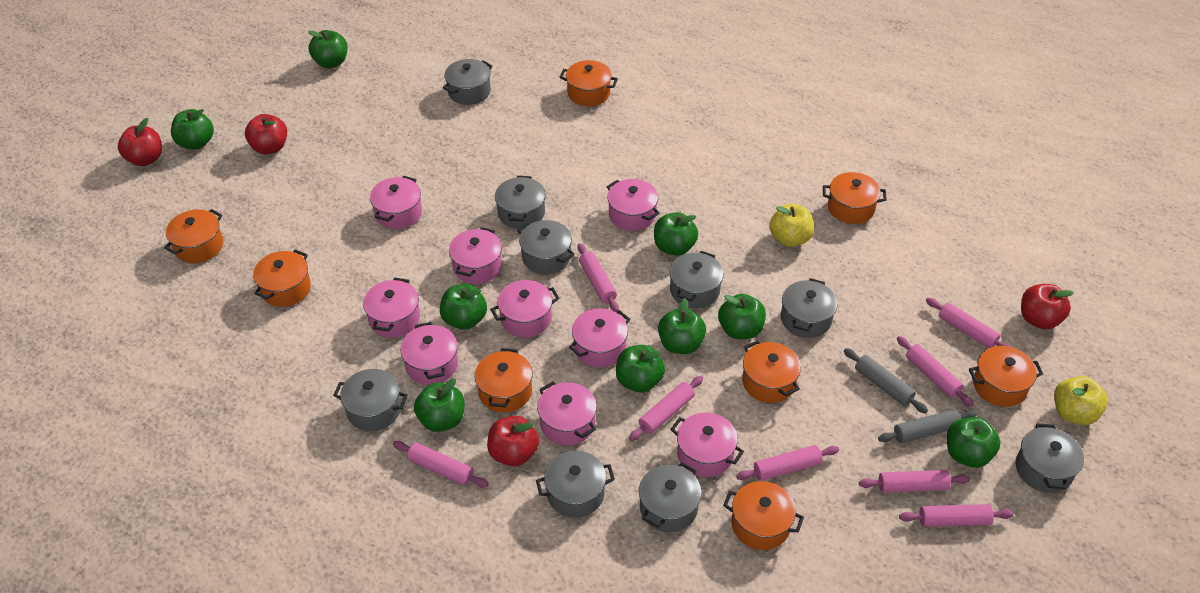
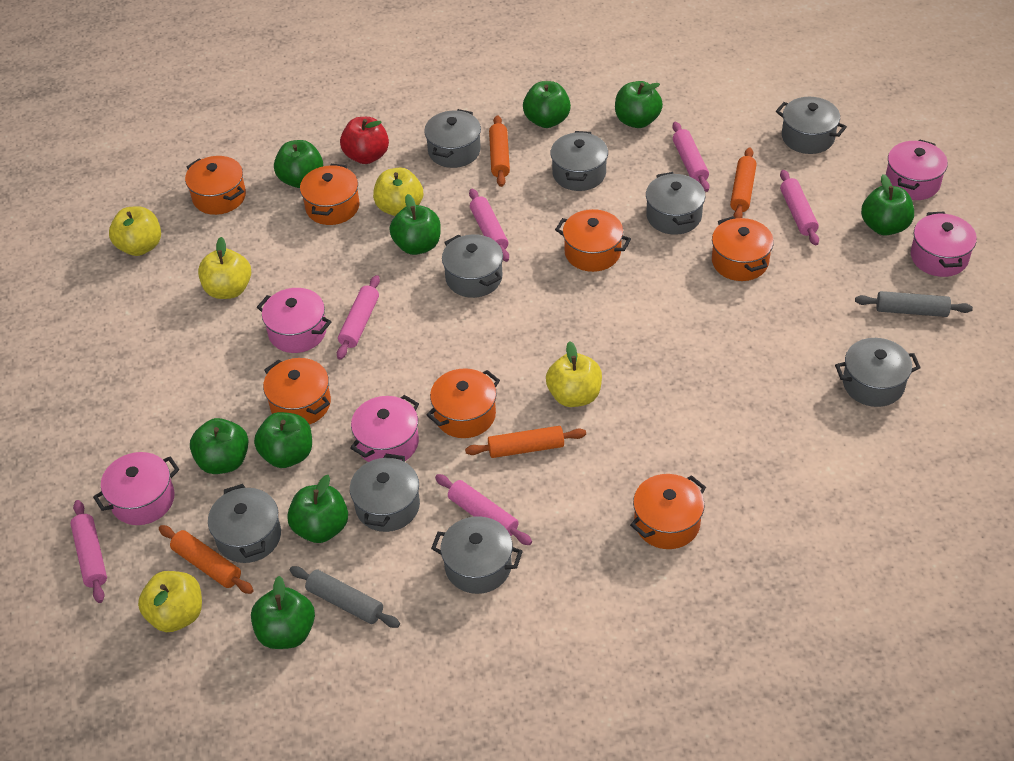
orange pot: 8 -> 7
orange rolling pin: 0 -> 4
pink pot: 9 -> 5
pink rolling pin: 8 -> 6
red apple: 4 -> 1
yellow apple: 2 -> 5

